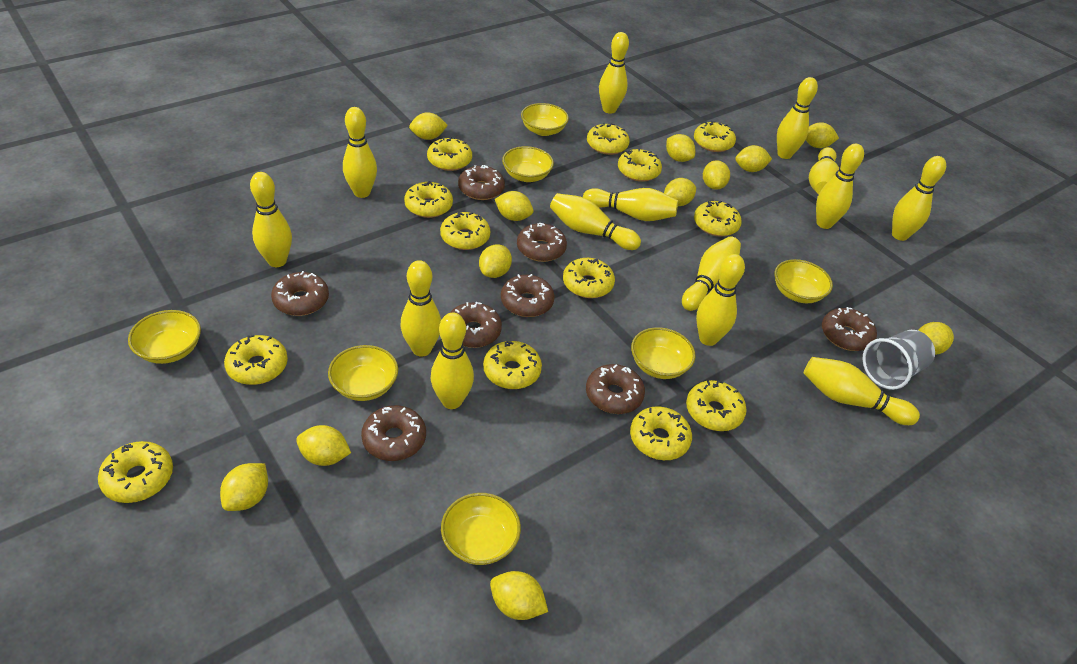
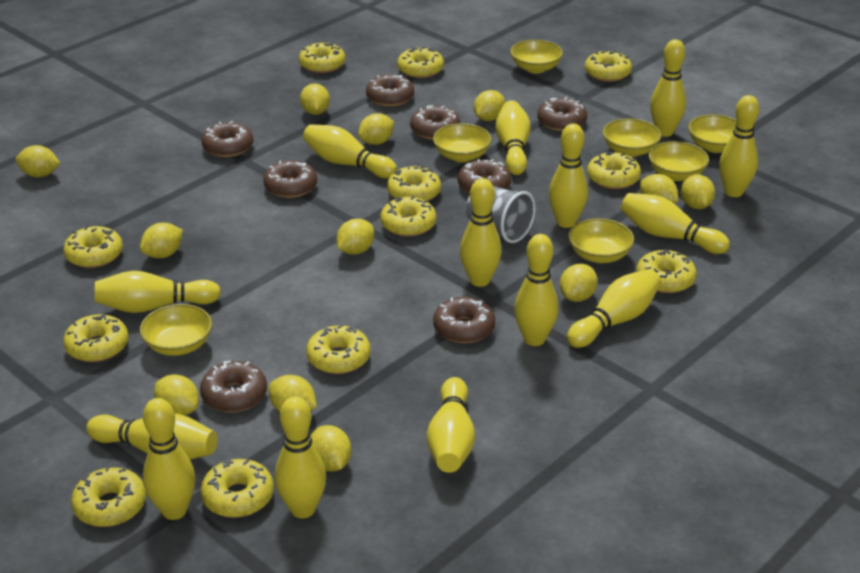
yellow donut: 13 -> 12

